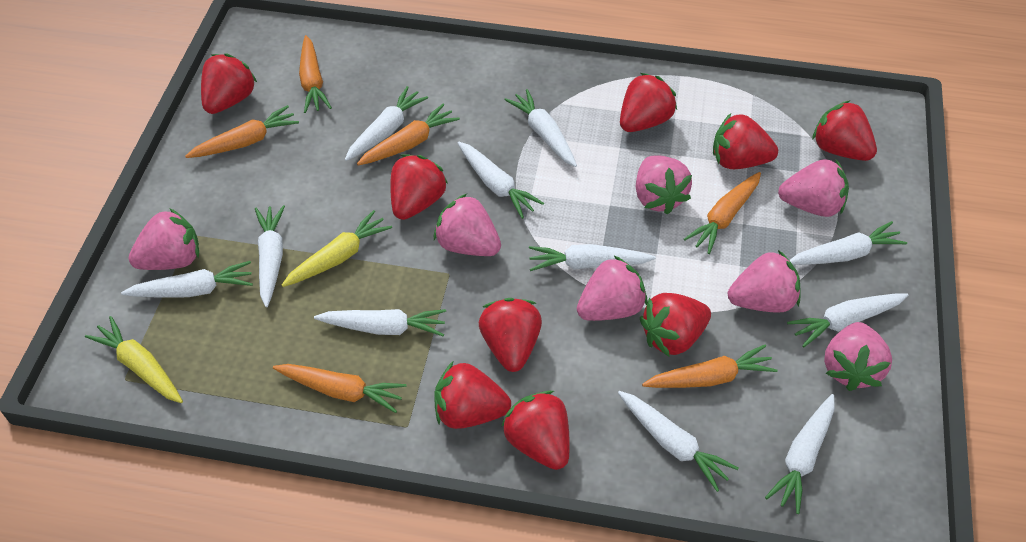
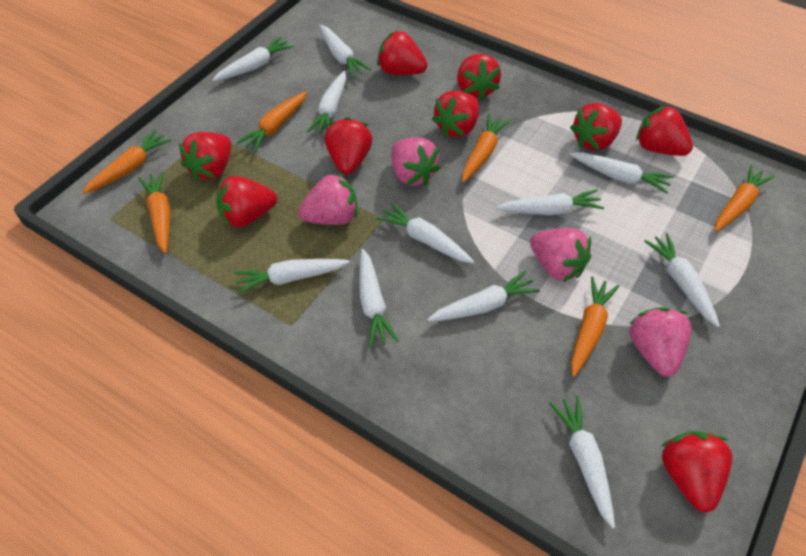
pink strawberry: 7 -> 4
yellow carrot: 2 -> 0

